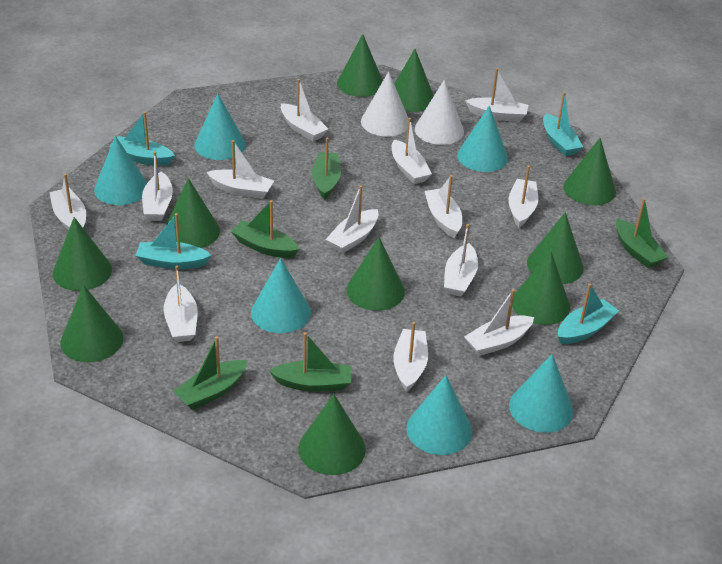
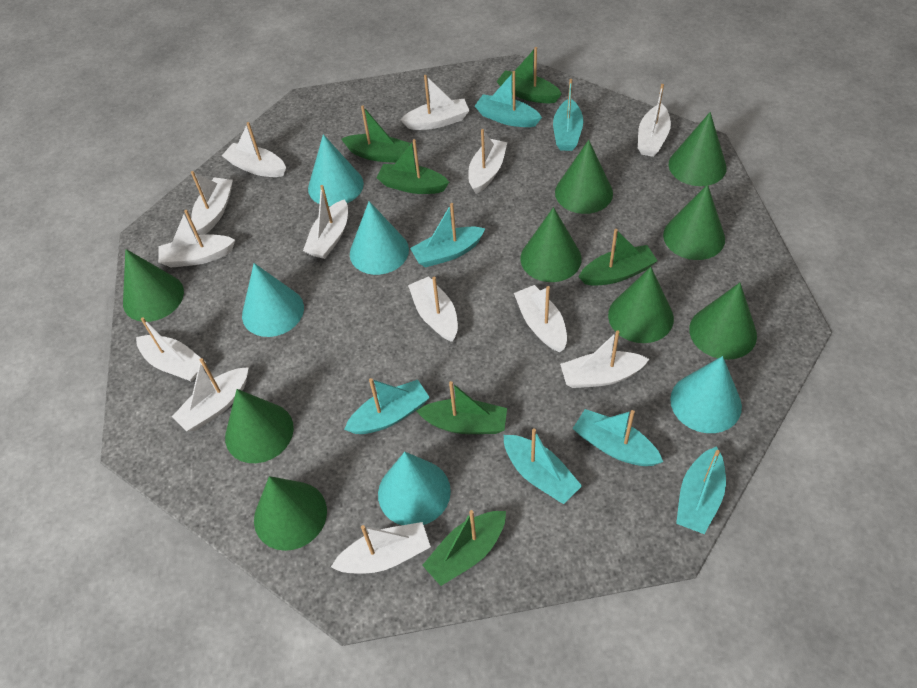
green boat: 5 -> 6
green cone: 10 -> 9
turquoise boat: 4 -> 7
turquoise cone: 6 -> 5
white cone: 2 -> 0

